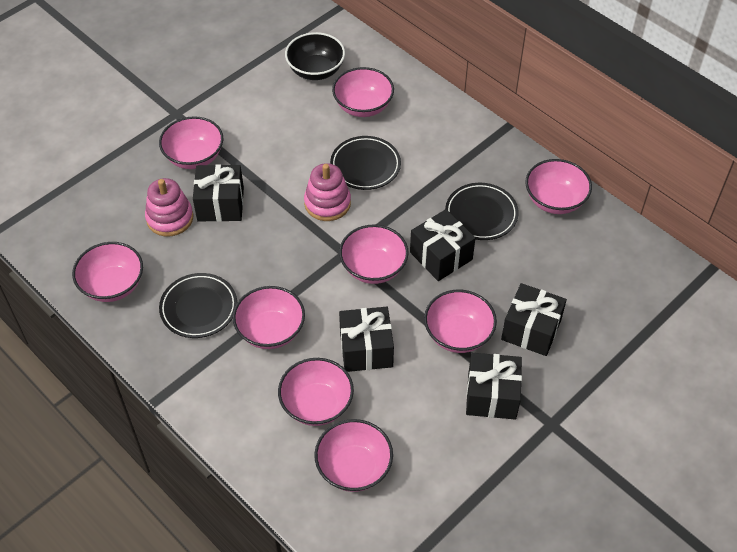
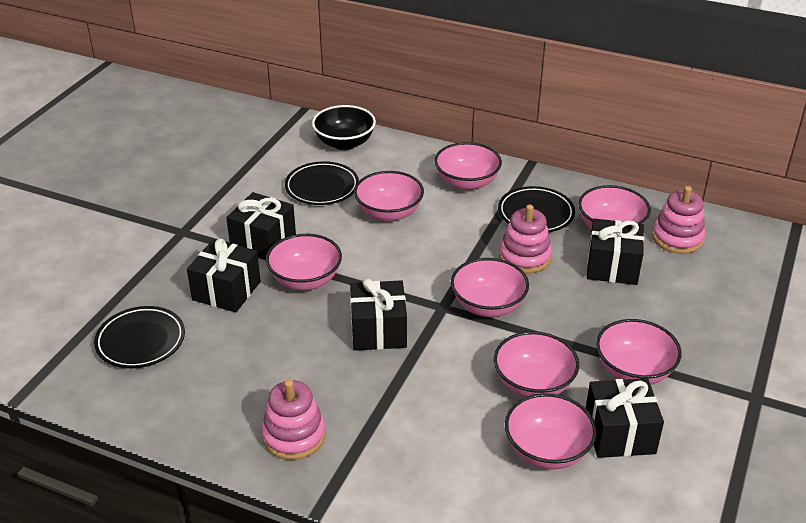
pink bowl: 9 -> 8
pink stacking toy: 2 -> 3

